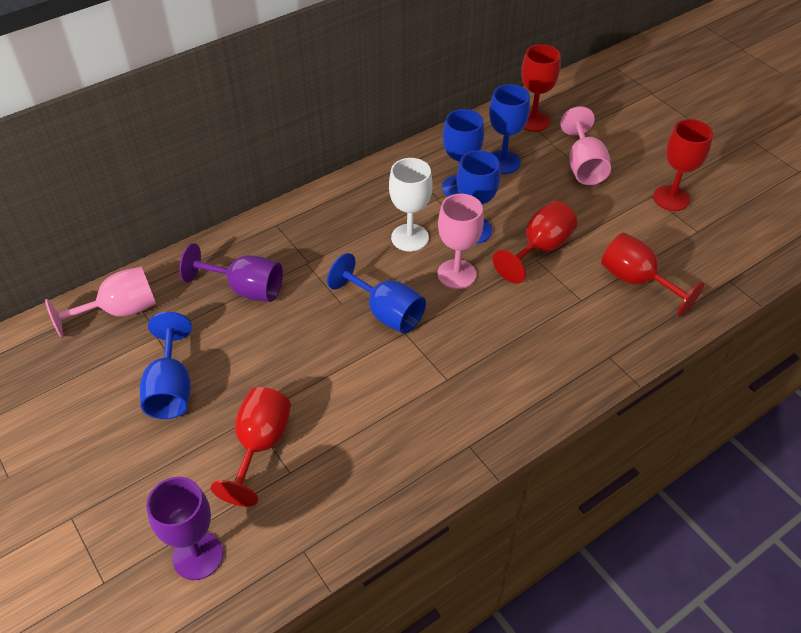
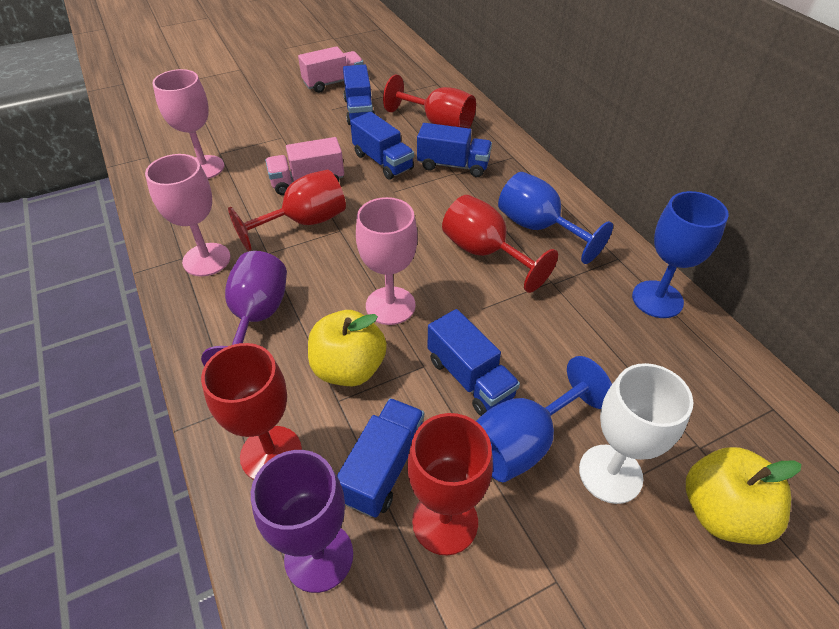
blue goblet: 5 -> 3
blue truck: 0 -> 5
pink truck: 0 -> 2
yellow apple: 0 -> 2

